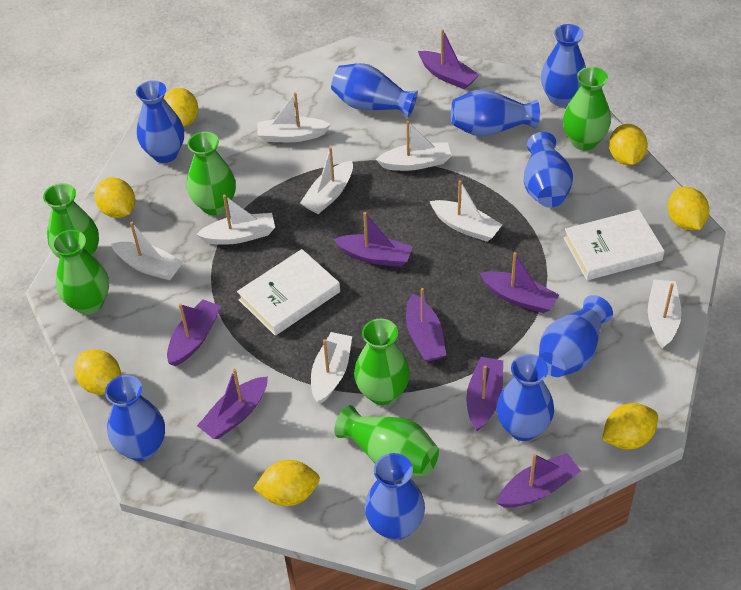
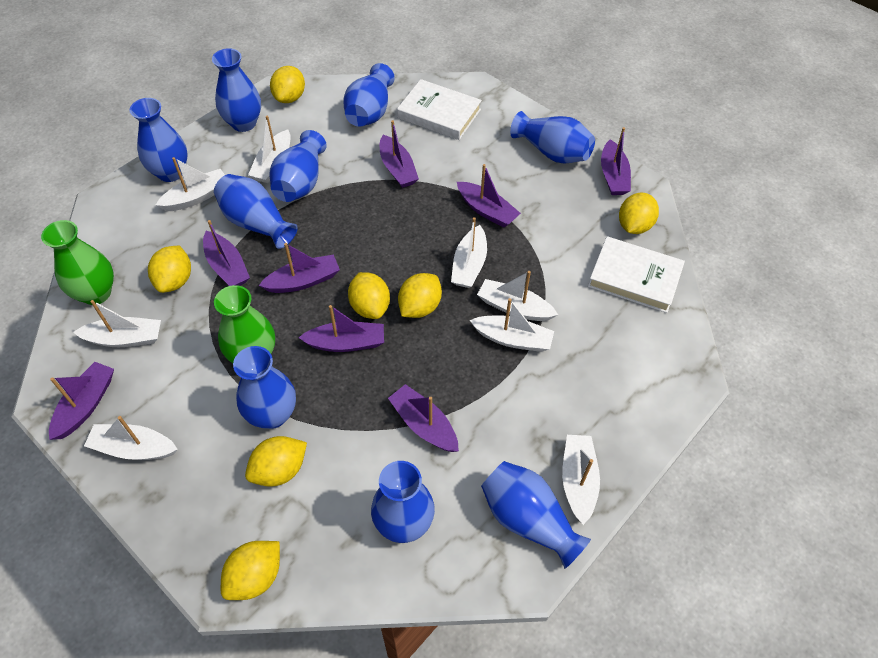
green vase: 6 -> 2

